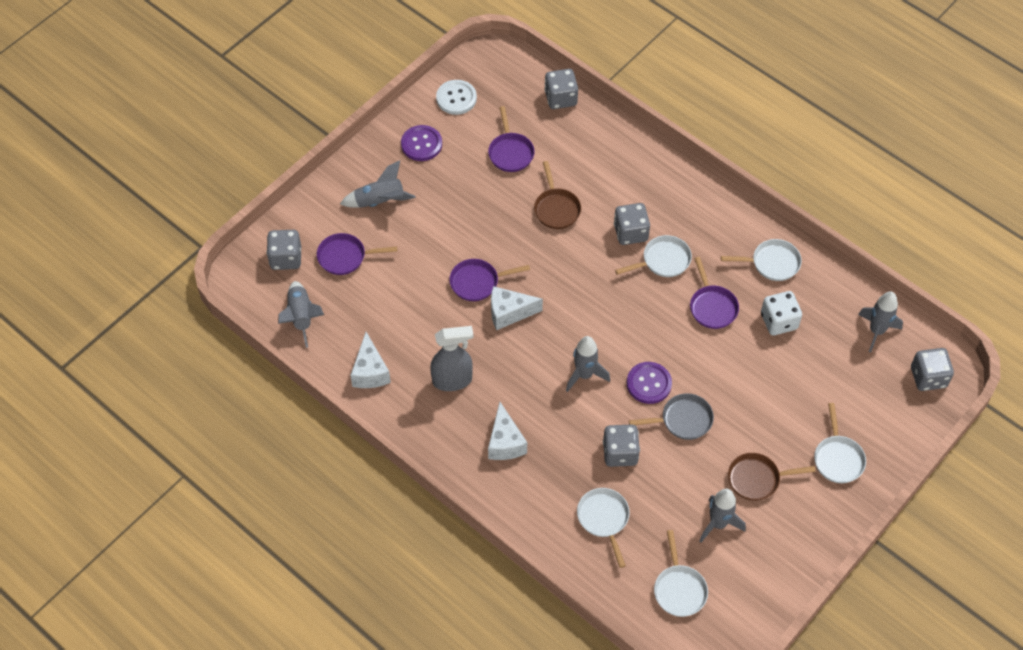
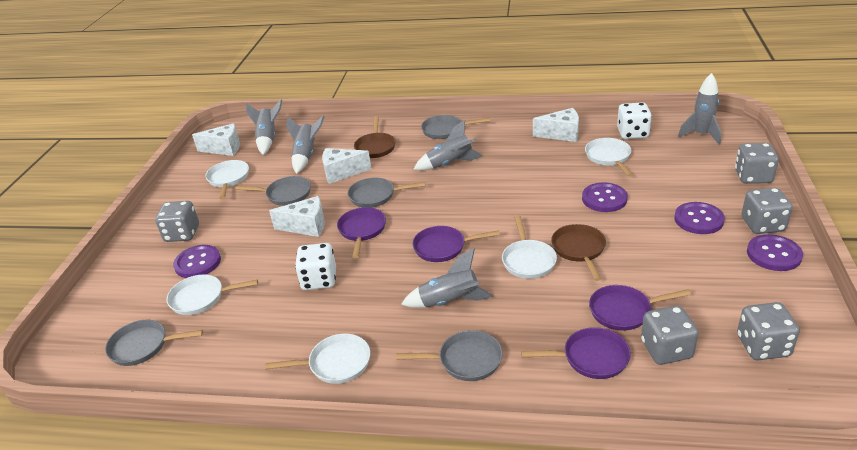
grey pan: 1 -> 5
grey spray bottle: 1 -> 0
purple button: 2 -> 4
white button: 1 -> 0
white cheese: 3 -> 4
white dice: 1 -> 2

